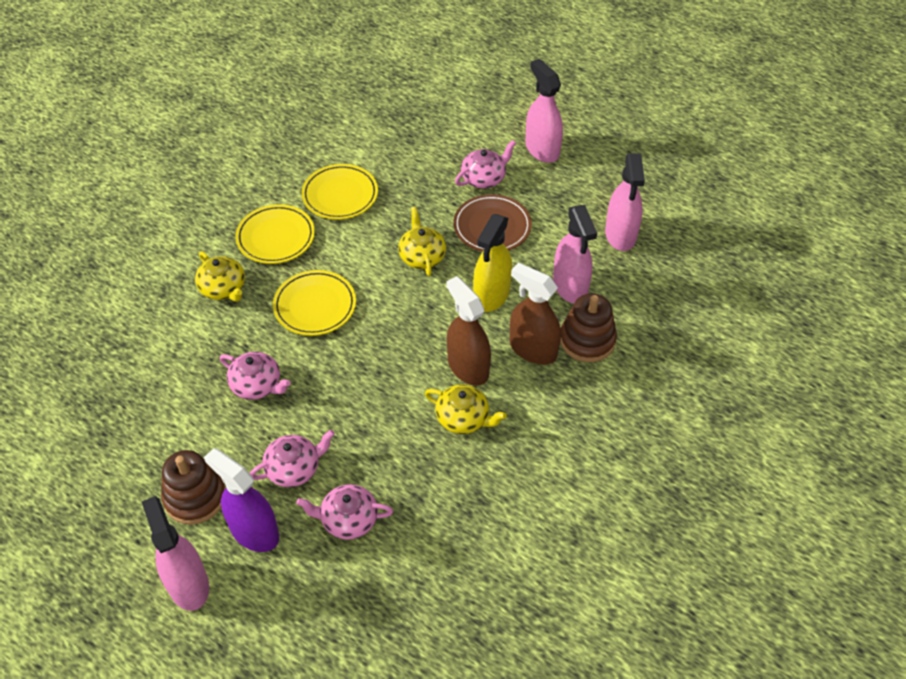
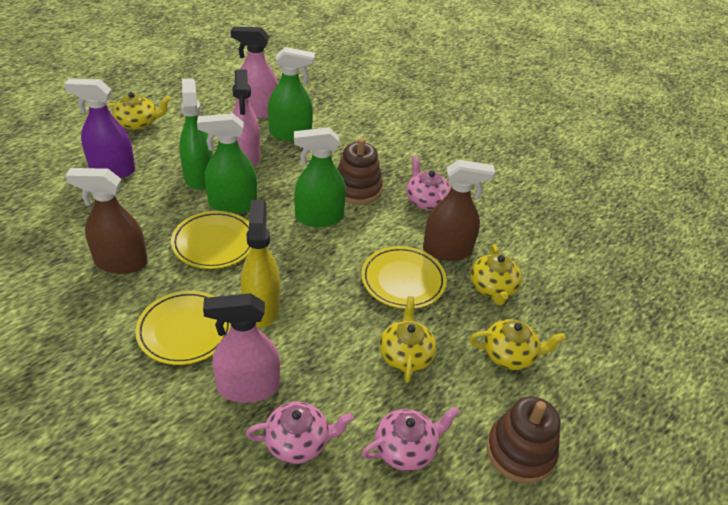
brown plate: 1 -> 0
green spray bottle: 0 -> 4
pink spray bottle: 4 -> 3
pink teapot: 4 -> 3
yellow teapot: 3 -> 4

